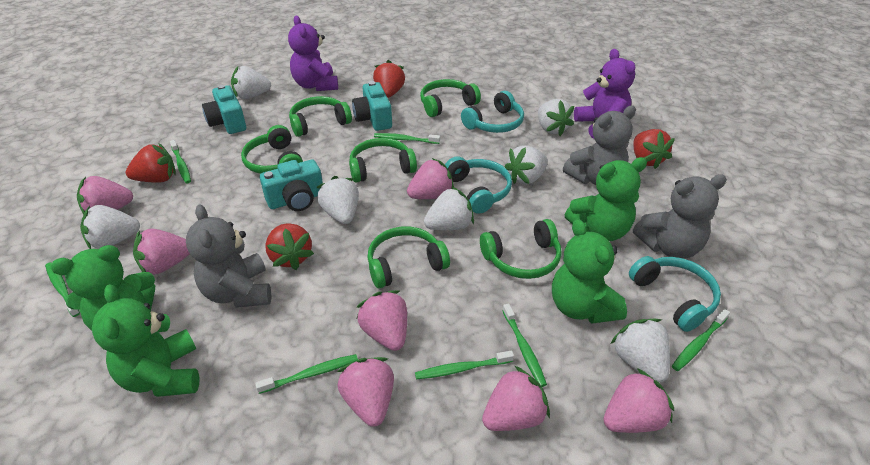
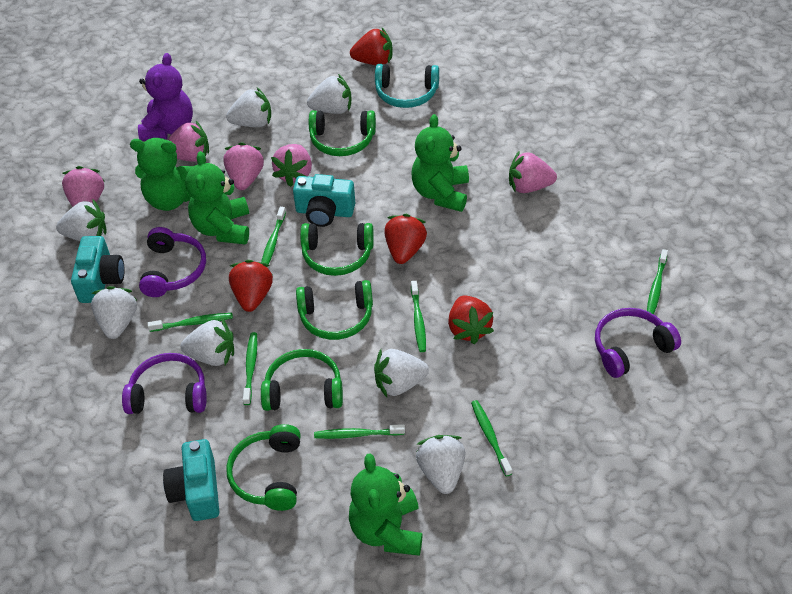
green headphones: 6 -> 5
grey teddy bear: 3 -> 0
pink strawberry: 7 -> 5
purple headphones: 0 -> 3
purple teddy bear: 2 -> 1
turquoise headphones: 3 -> 1

